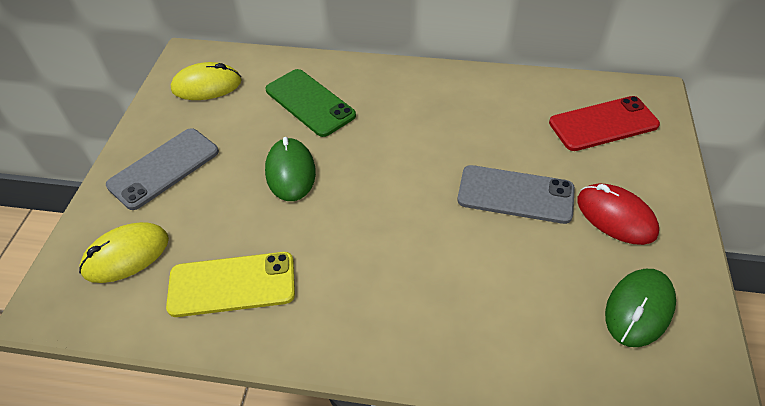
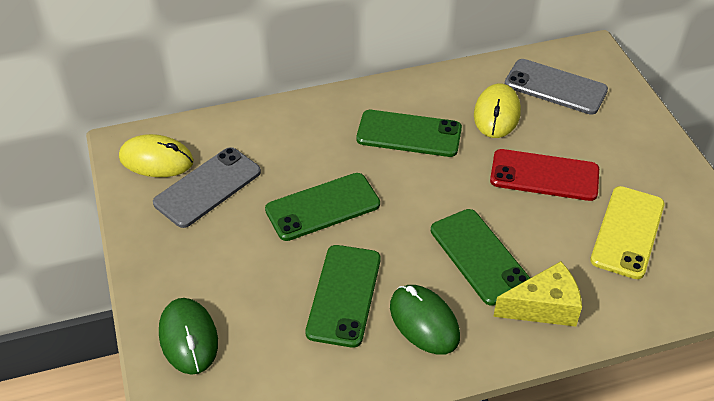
green phone: 1 -> 4
red mouse: 1 -> 0
yellow cheese: 0 -> 1

